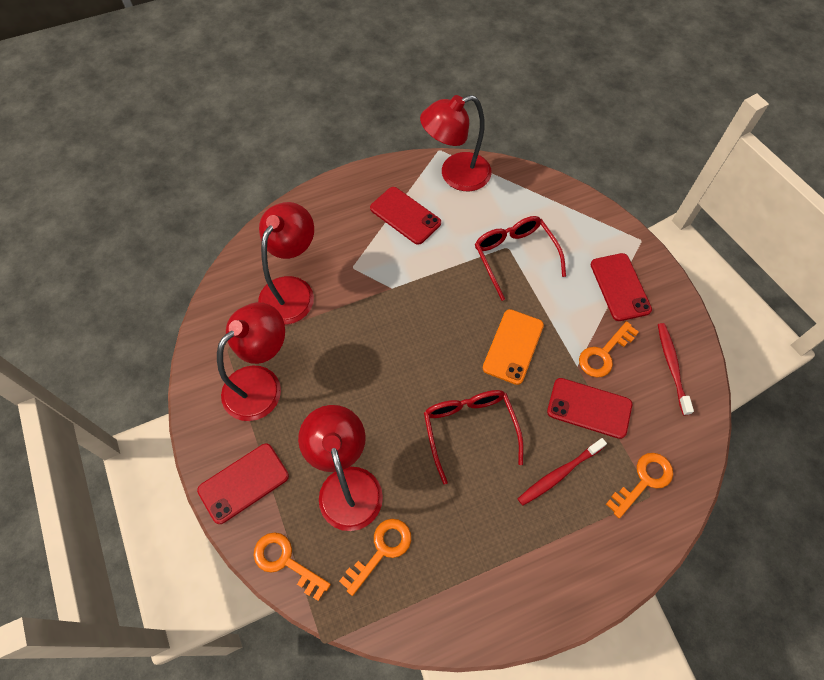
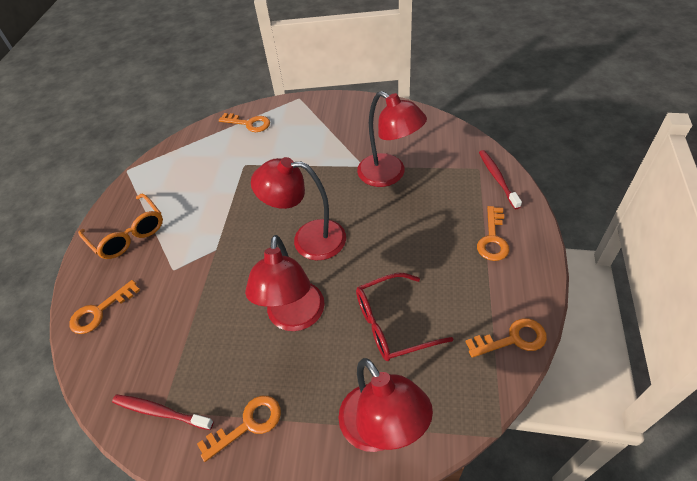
orange glasses: 0 -> 1
orange key: 4 -> 5
orange phone: 1 -> 0
red glasses: 2 -> 1
red phone: 4 -> 0

